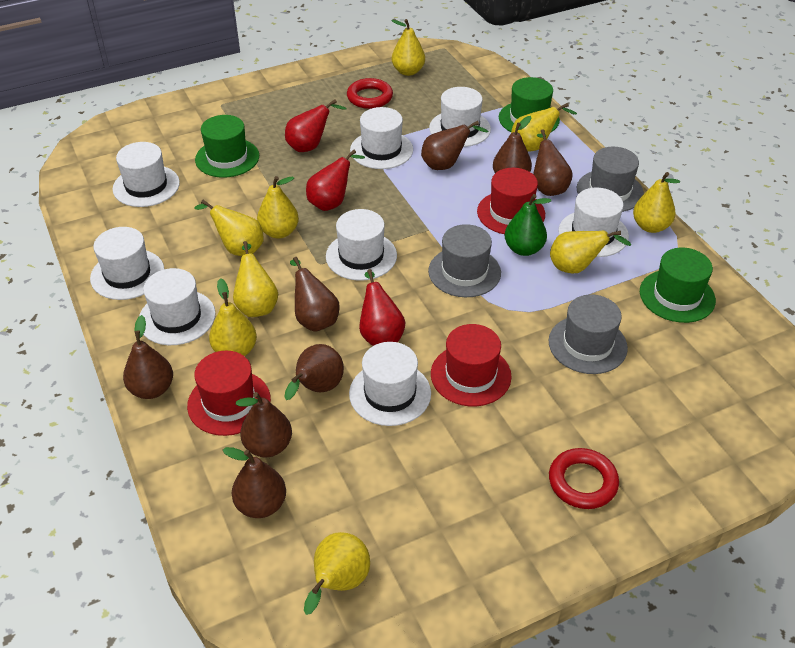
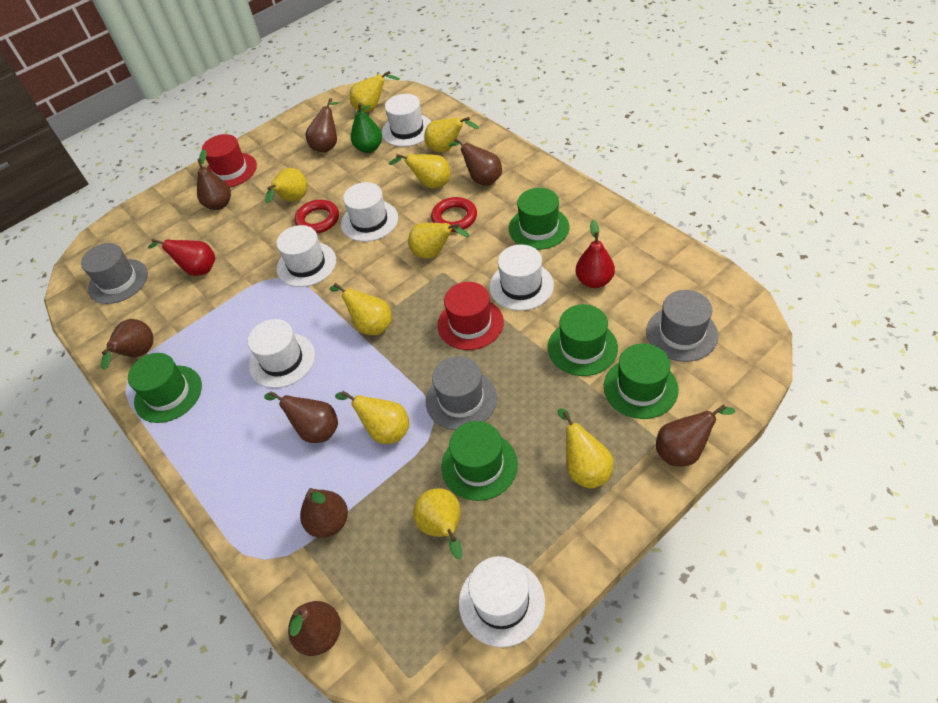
green hat: 3 -> 5
red hat: 3 -> 2
red pear: 3 -> 2
white hat: 8 -> 6

